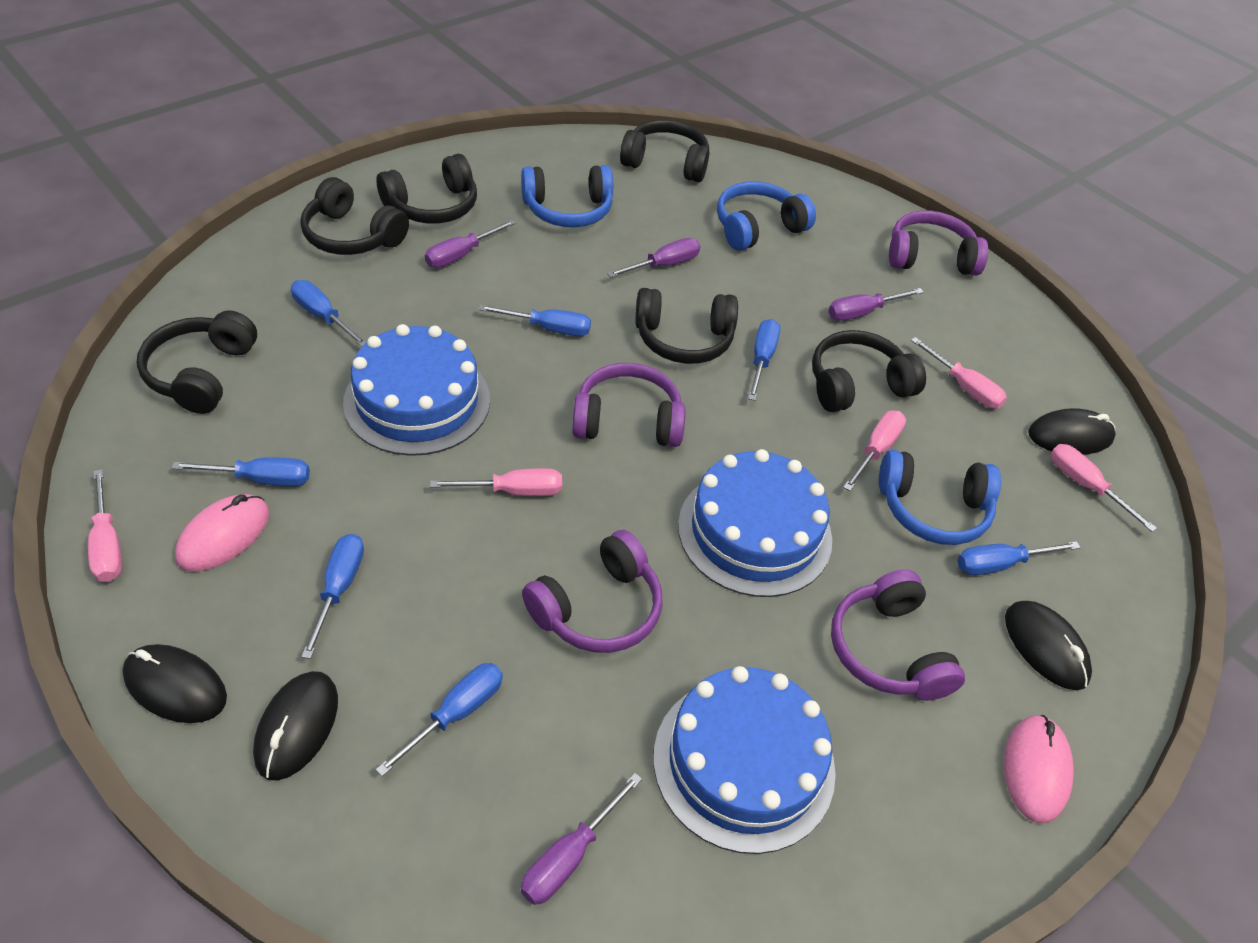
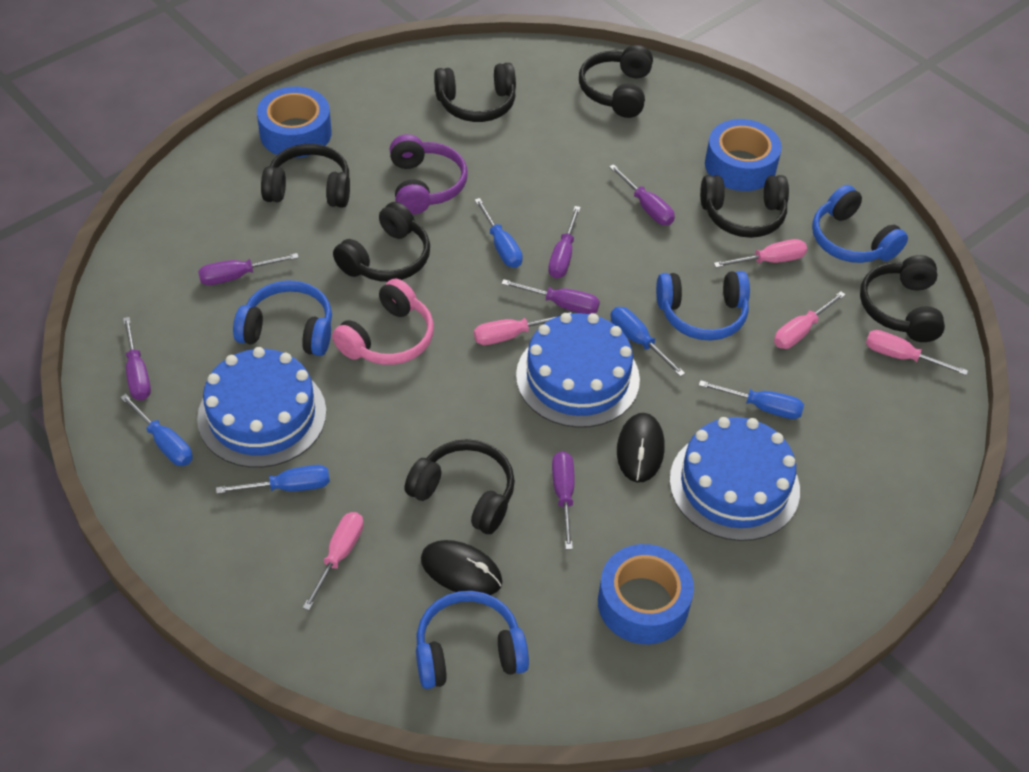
black headphones: 6 -> 7
black mouse: 4 -> 2
blue headphones: 3 -> 4
blue screwdriver: 7 -> 5
blue tape: 0 -> 3
pink headphones: 0 -> 1
pink mouse: 2 -> 0
purple headphones: 4 -> 1
purple screwdriver: 4 -> 6

